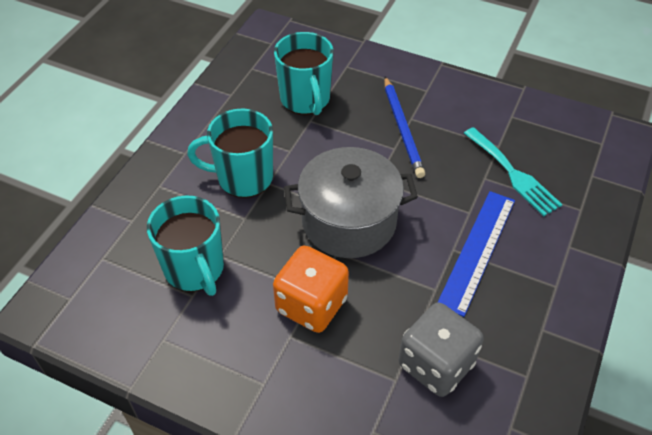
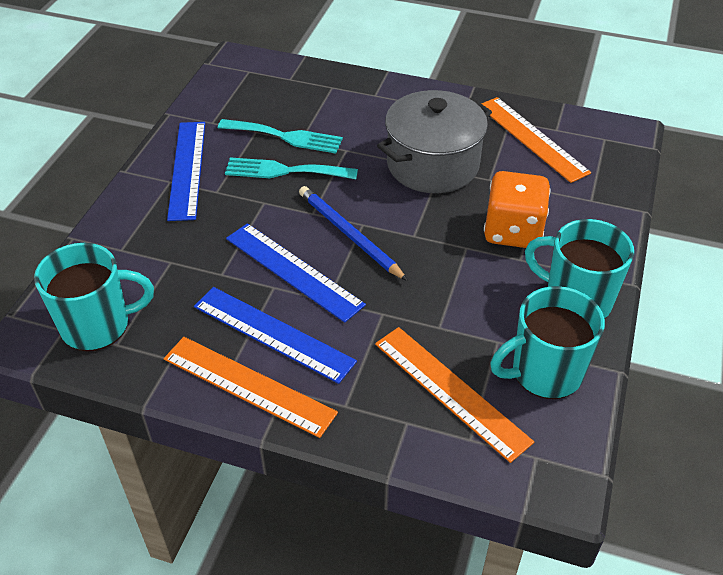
blue ruler: 1 -> 3
grey dice: 1 -> 0
orange ruler: 0 -> 3
turquoise fork: 1 -> 2

